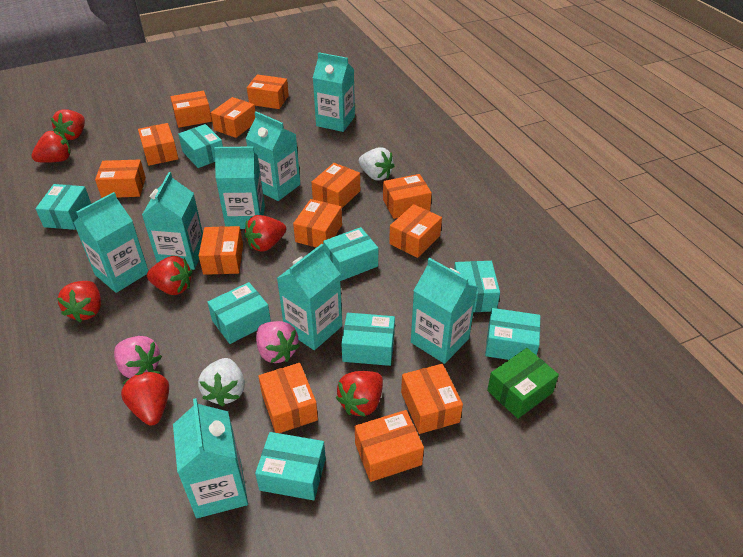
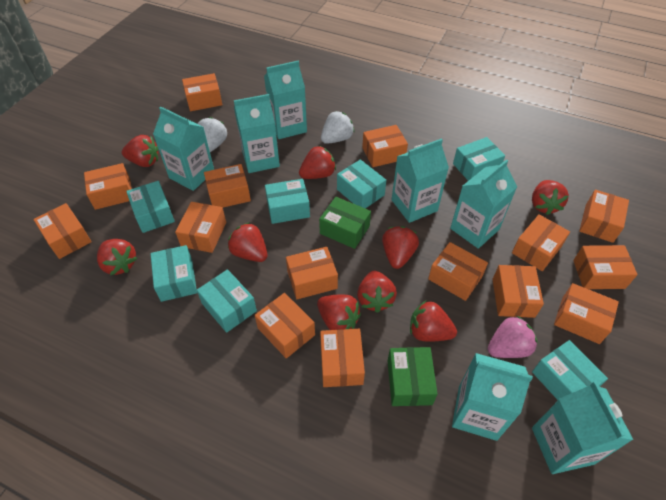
green box: 1 -> 2
orange box: 13 -> 15
pink strawberry: 2 -> 1
red strawberry: 7 -> 9
turquoise box: 8 -> 7
turquoise carton: 8 -> 7

